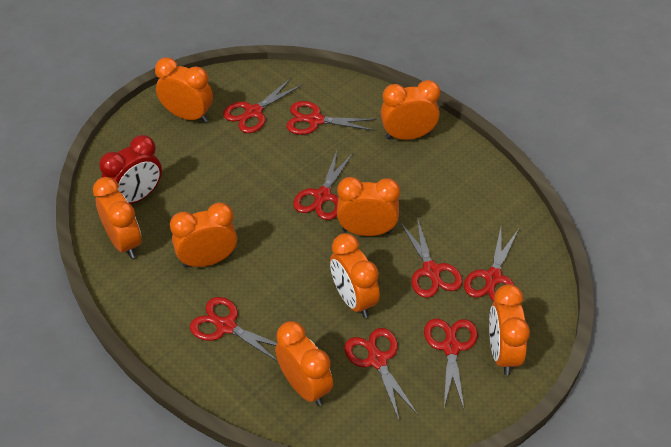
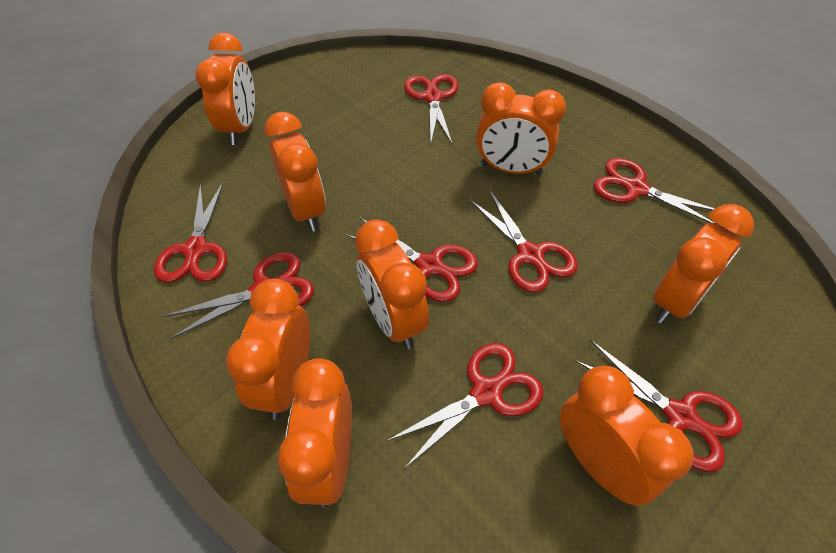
red clock: 1 -> 0

